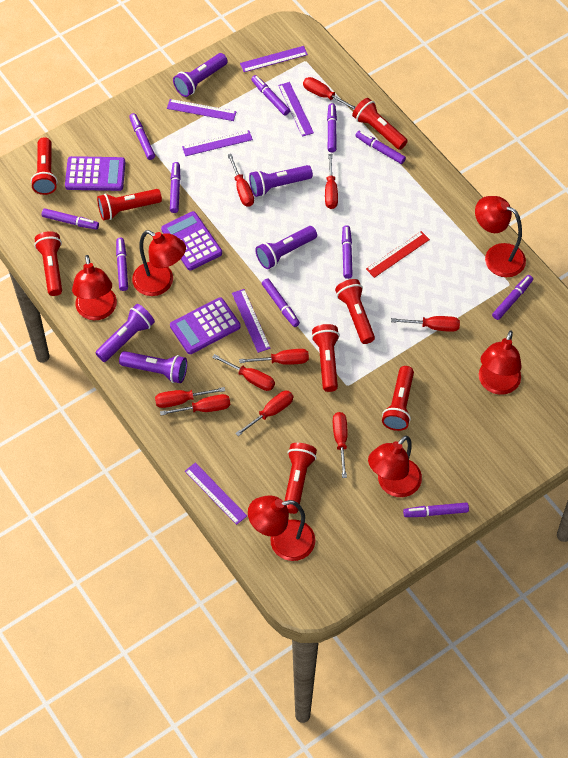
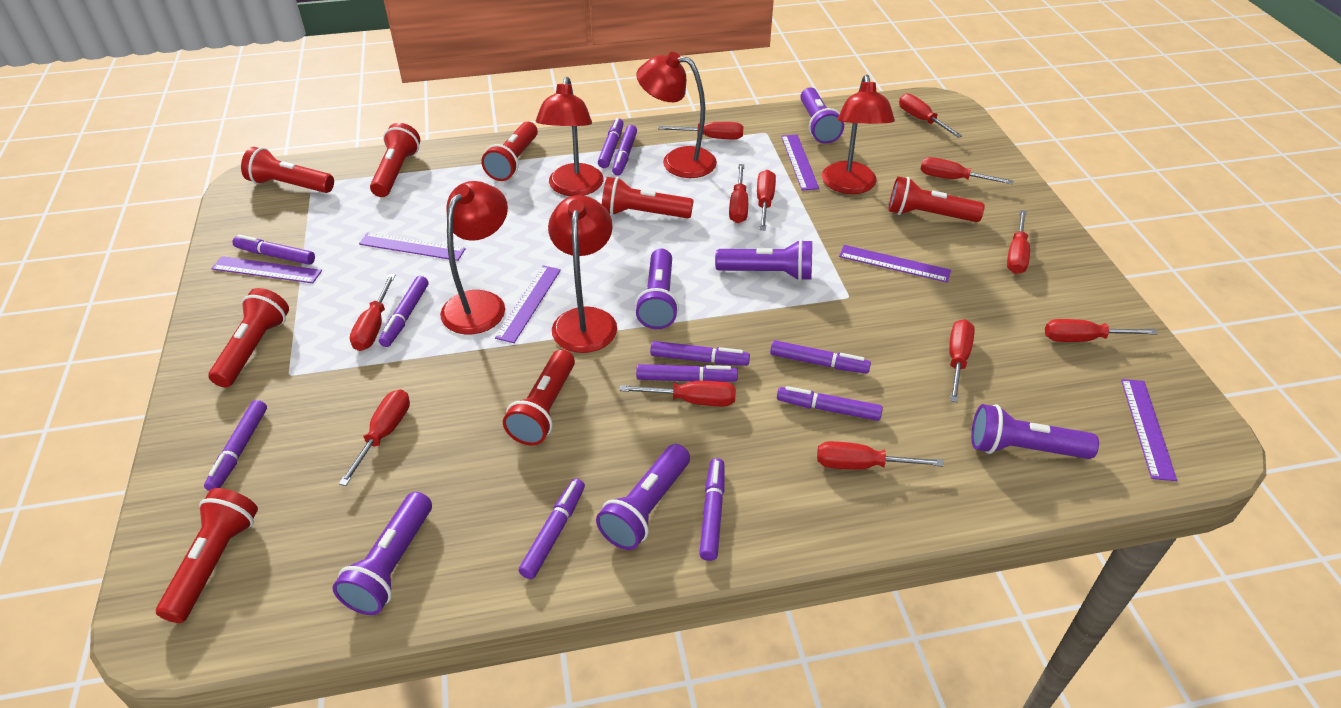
purple calculator: 3 -> 0
purple flashlight: 5 -> 6
red lamp: 6 -> 5
red ruler: 1 -> 0
red screwdriver: 10 -> 12

